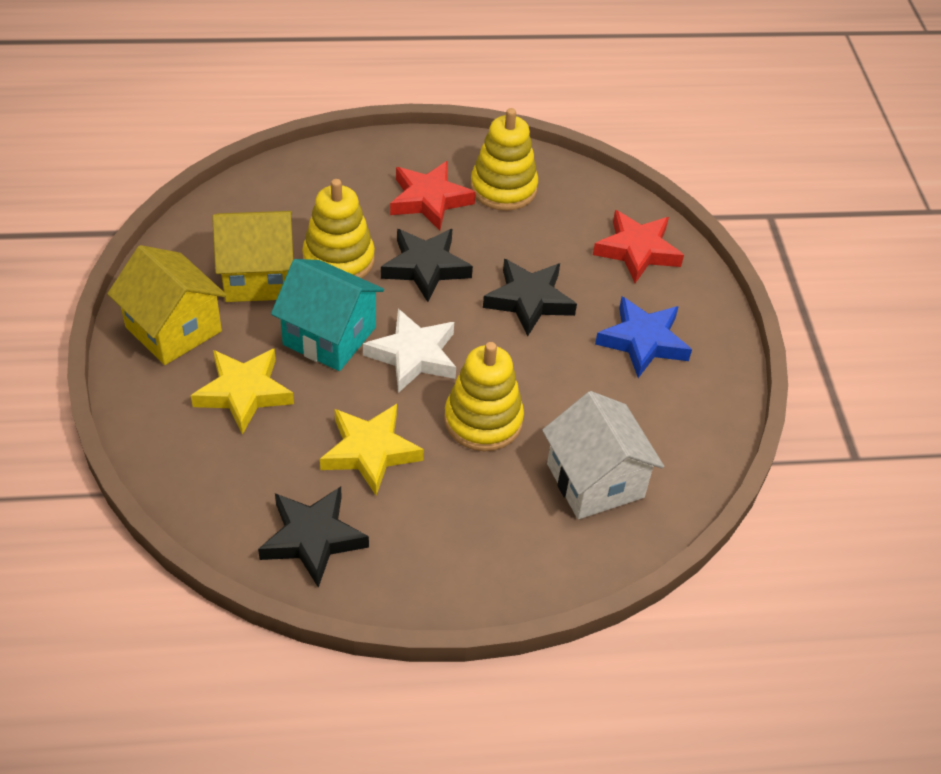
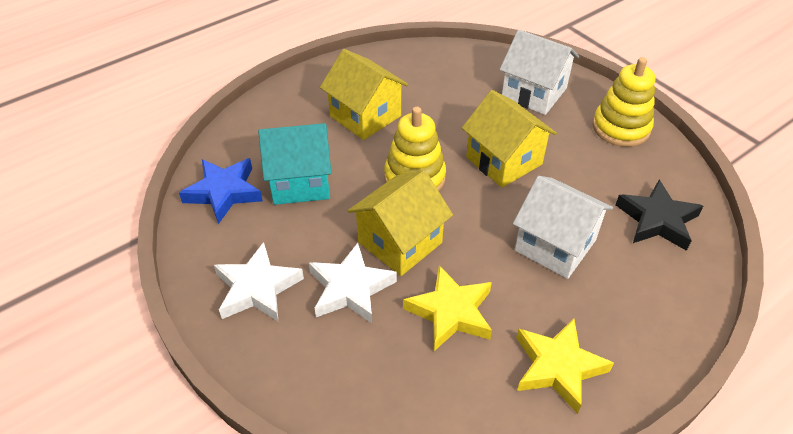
black star: 3 -> 1
red star: 2 -> 0
white house: 1 -> 2
white star: 1 -> 2
yellow house: 2 -> 3
yellow stacking toy: 3 -> 2

